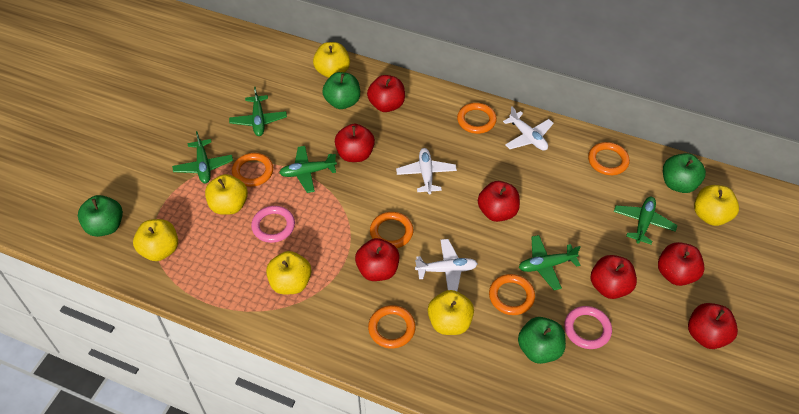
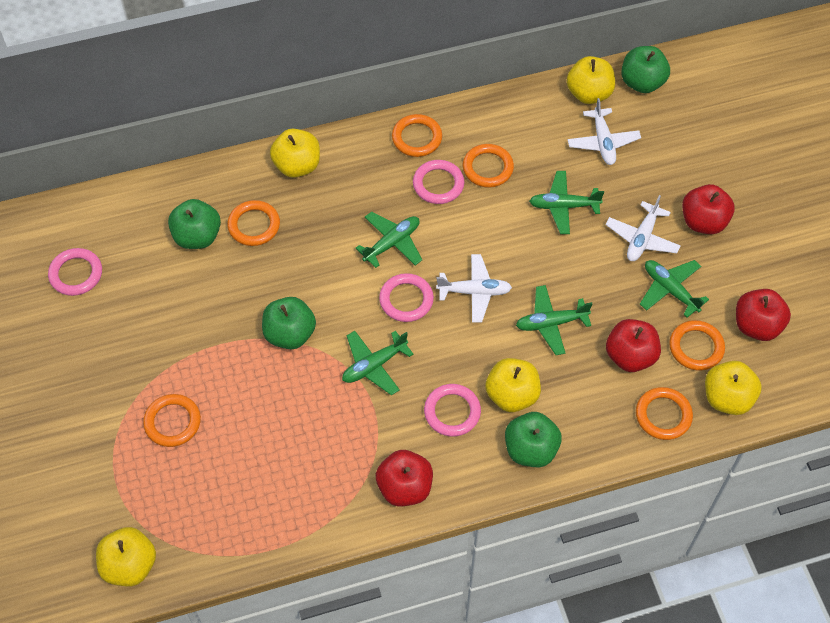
pink ring: 2 -> 4
red apple: 7 -> 4
yellow apple: 6 -> 5

